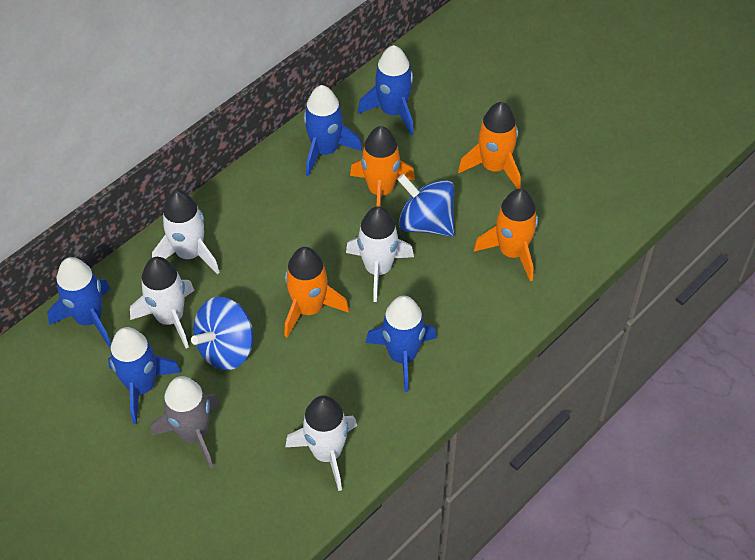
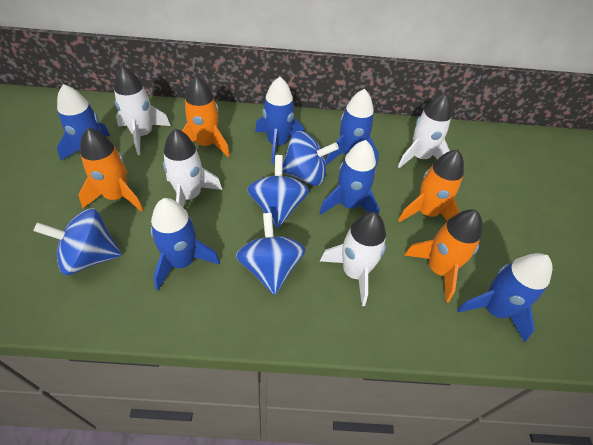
blue rocket: 5 -> 6
blue spinning top: 2 -> 4
grey rocket: 1 -> 0

